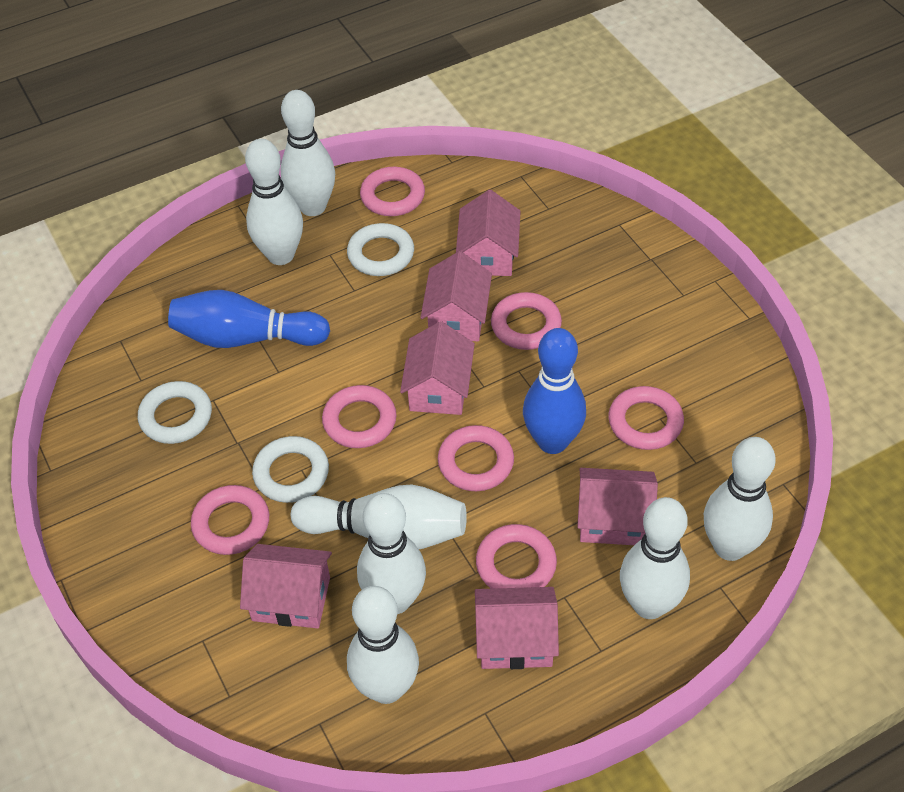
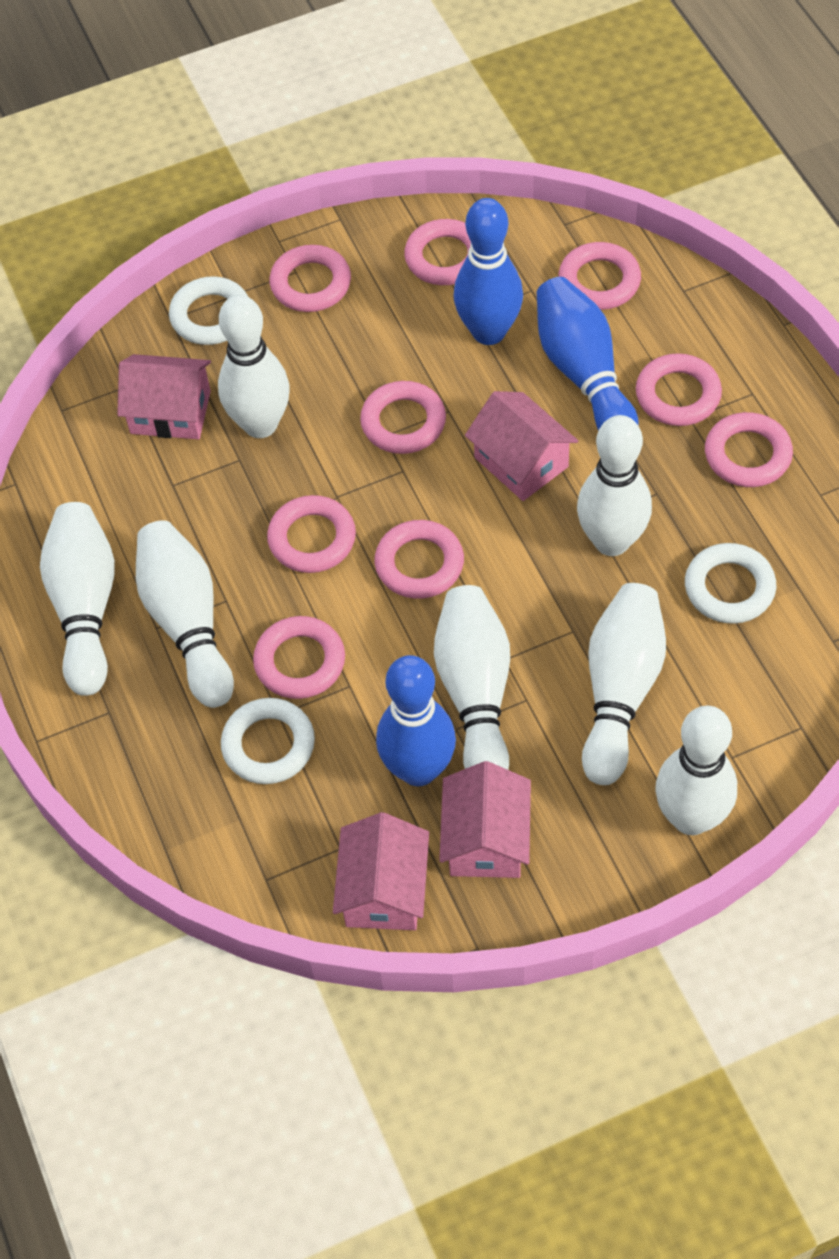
blue bowling pin: 2 -> 3
pink house: 6 -> 4
pink ring: 7 -> 9

